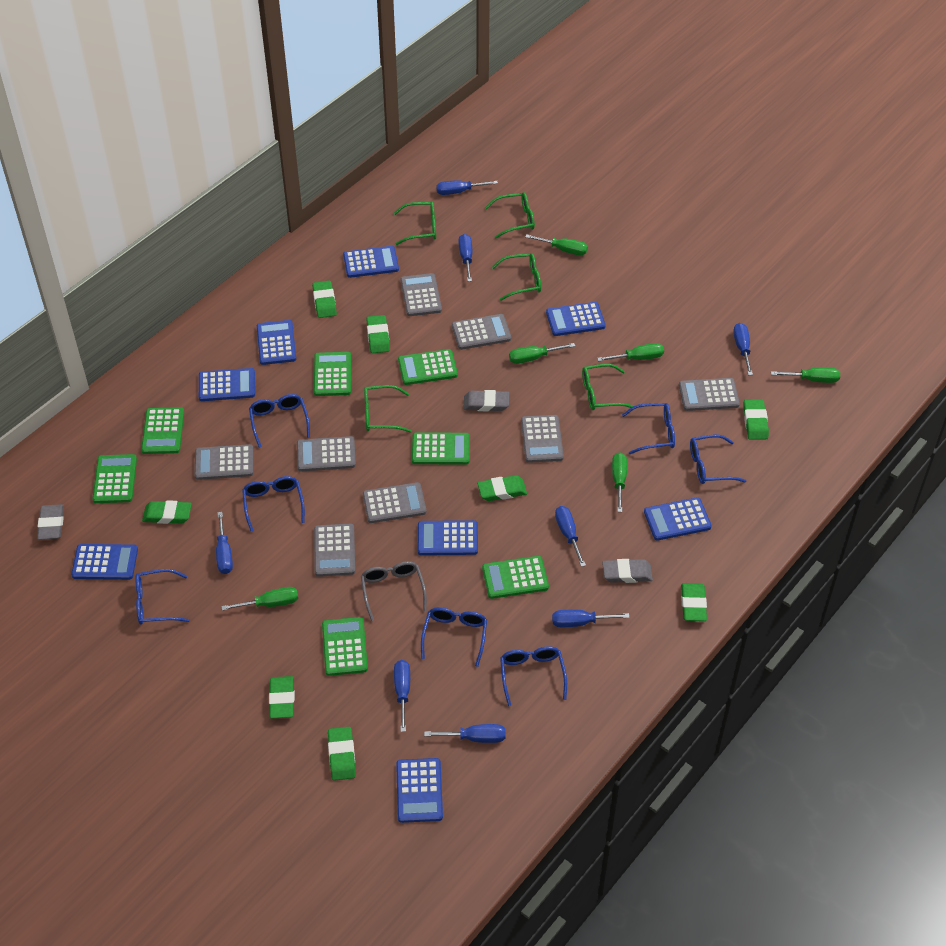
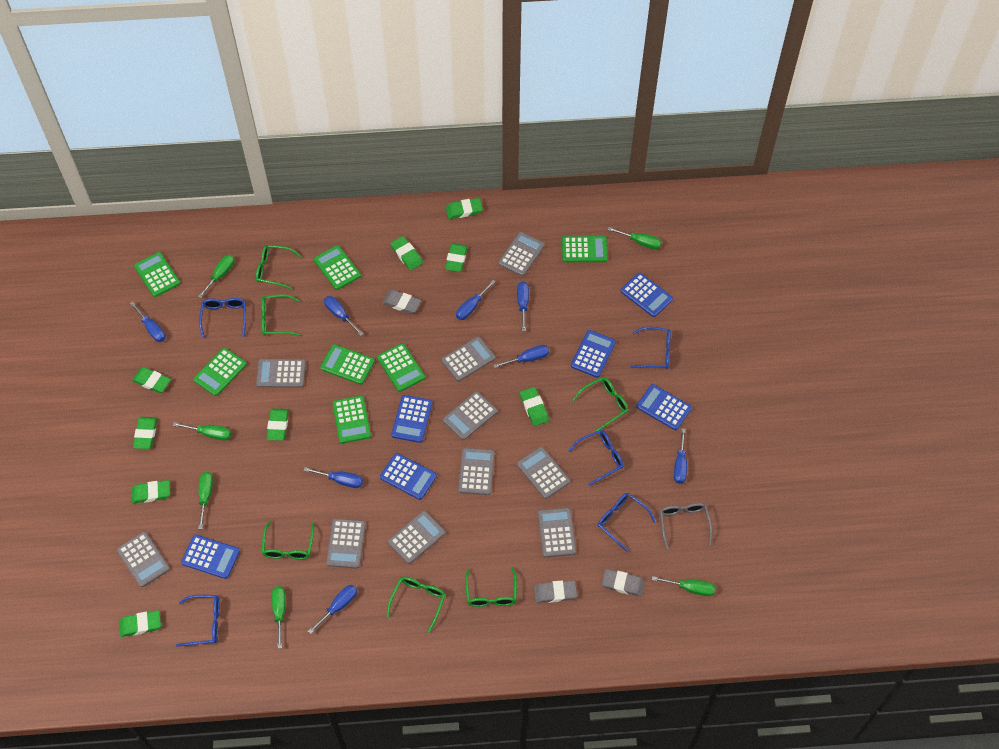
blue calculator: 8 -> 6
blue glasses: 7 -> 5
green eraser: 8 -> 9
green glasses: 5 -> 6
grey calculator: 8 -> 10

